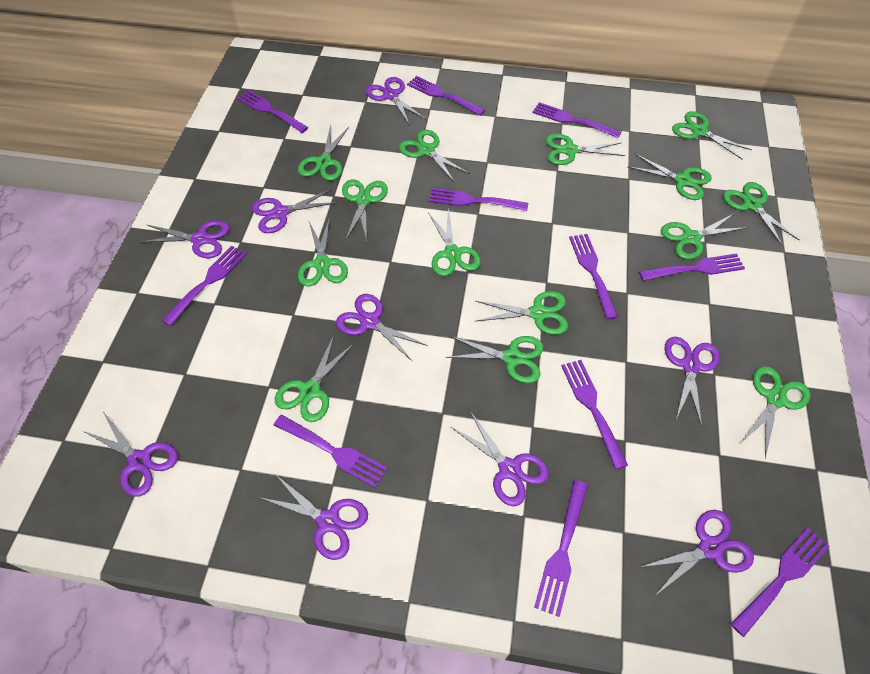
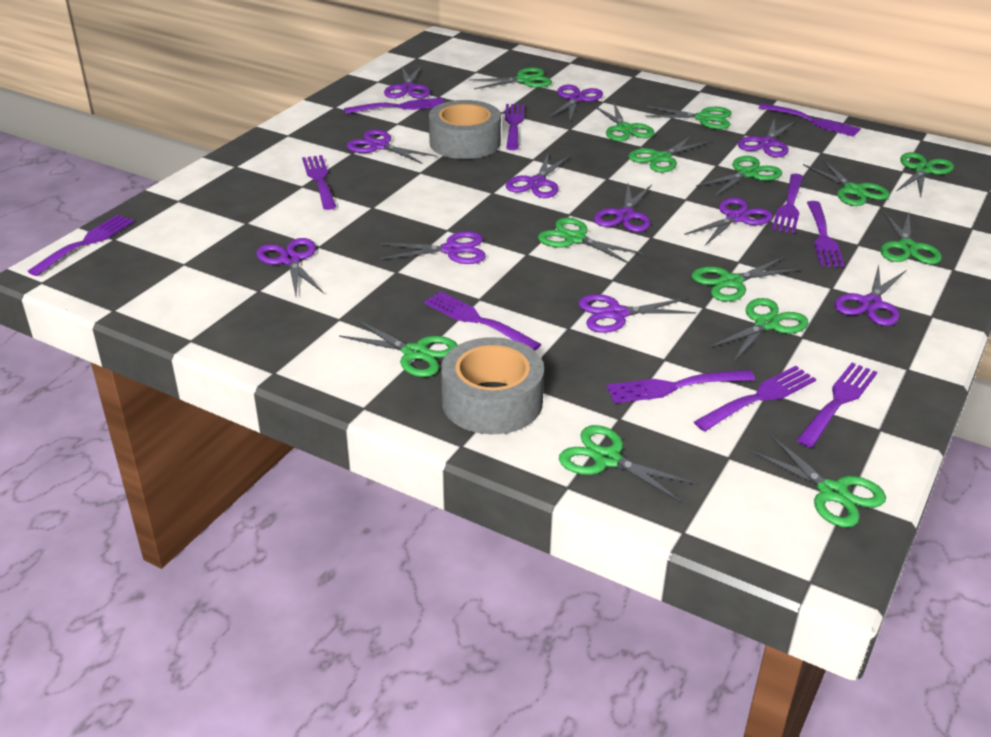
grey tape: 0 -> 2
purple scissors: 9 -> 11

